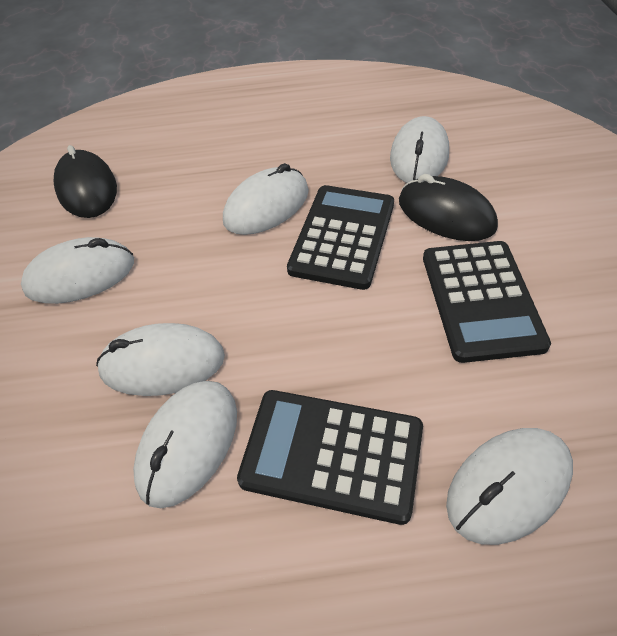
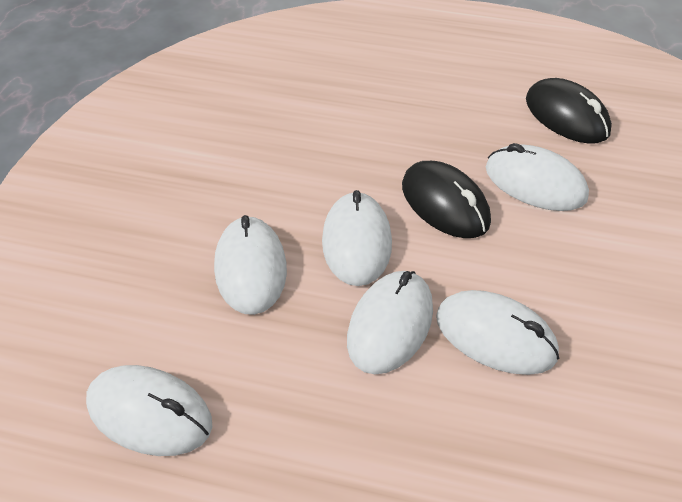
black calculator: 3 -> 0

